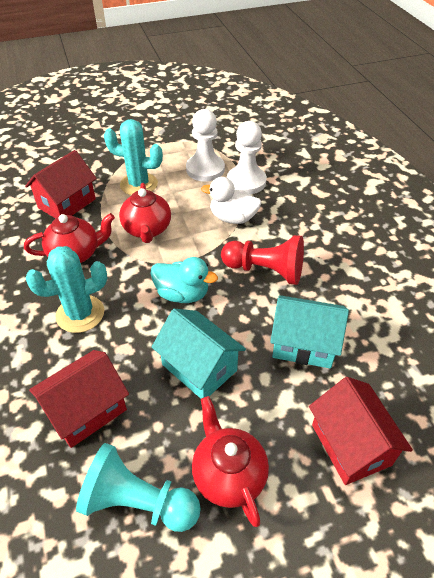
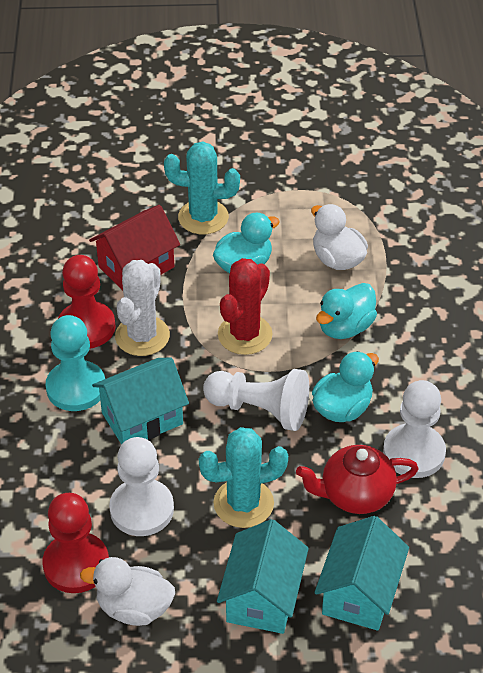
red cactus: 0 -> 1
red house: 3 -> 1
red pawn: 1 -> 2
red teapot: 3 -> 1
turquoise duck: 1 -> 3
turquoise house: 2 -> 3
white cactus: 0 -> 1
white duck: 1 -> 2
white pawn: 2 -> 3

